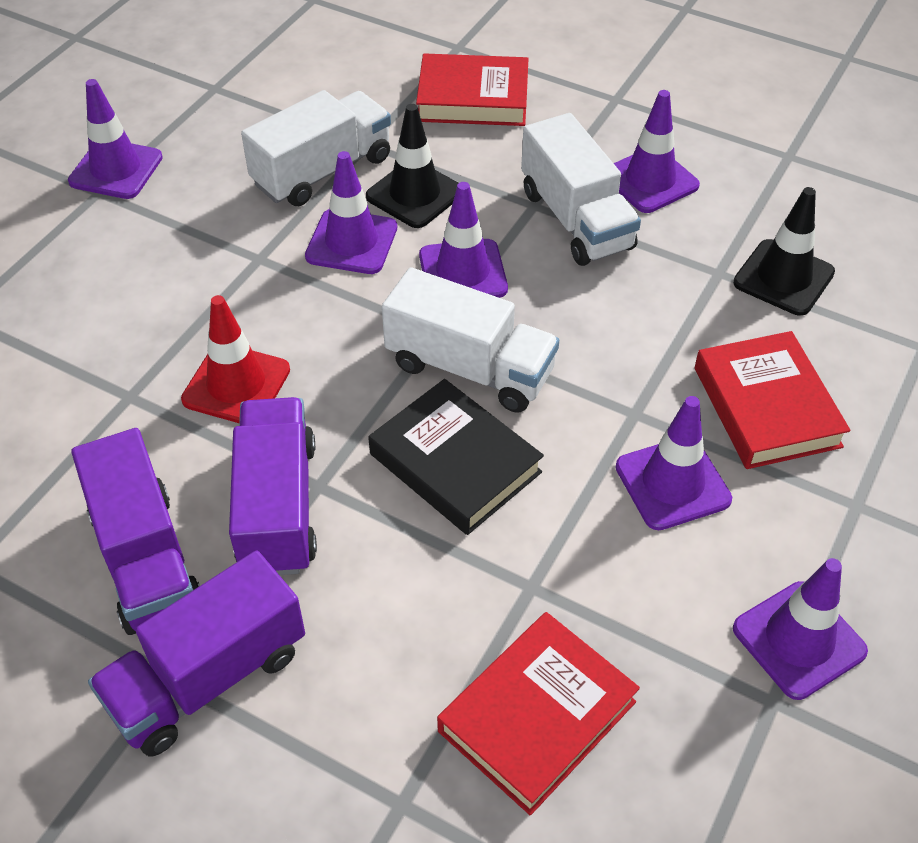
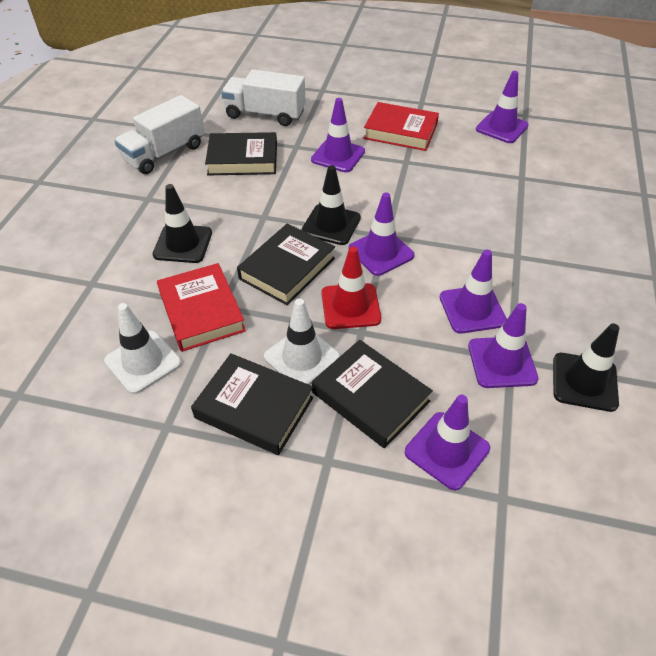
black book: 1 -> 4
black traffic cone: 2 -> 3
purple truck: 3 -> 0
red book: 3 -> 2
white traffic cone: 0 -> 2
white truck: 3 -> 2

